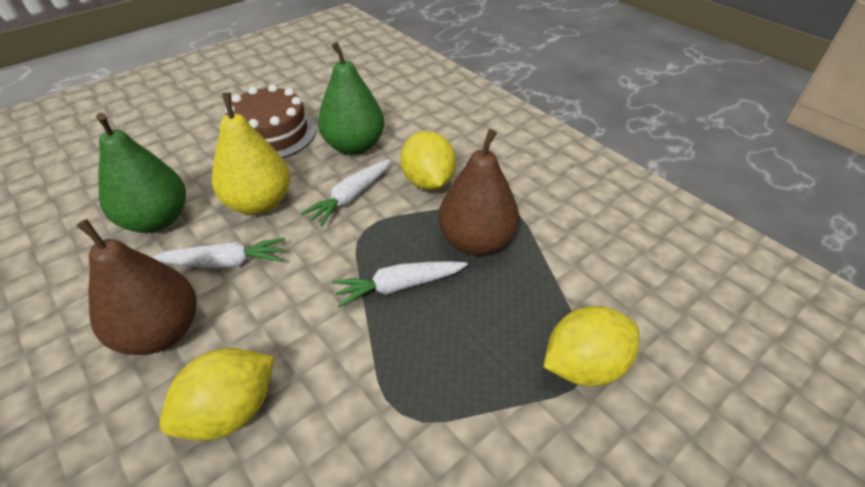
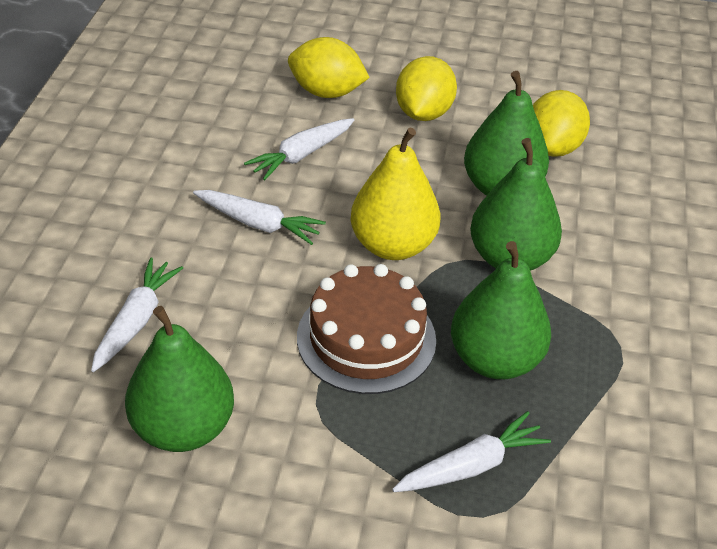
brown pear: 2 -> 0
green pear: 2 -> 4
white carrot: 3 -> 4

